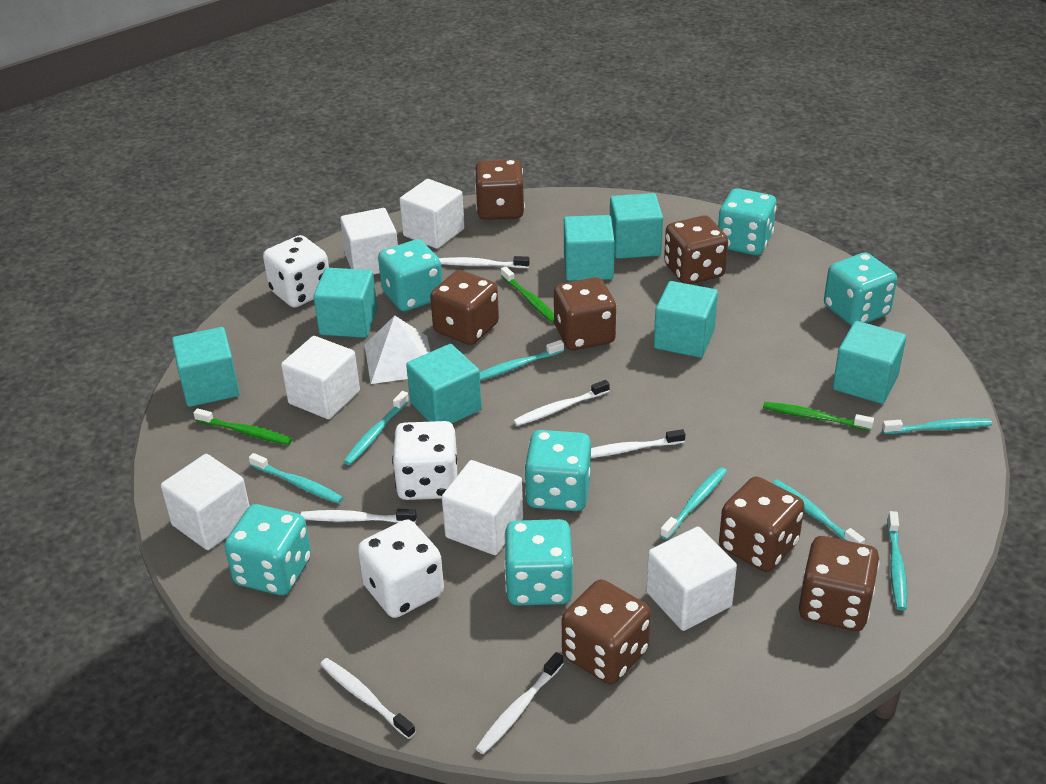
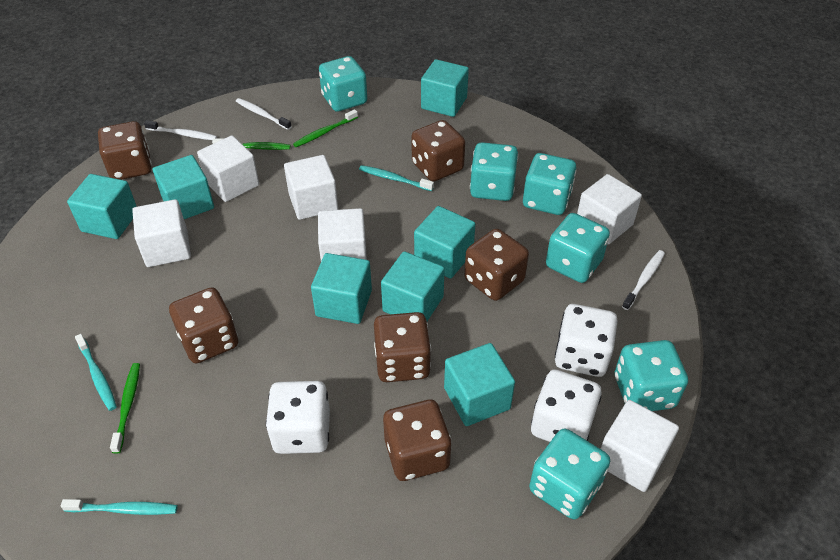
brown dice: 7 -> 6
turquoise toothbrush: 7 -> 3
white pyramid: 1 -> 0
white toothbrush: 6 -> 3

